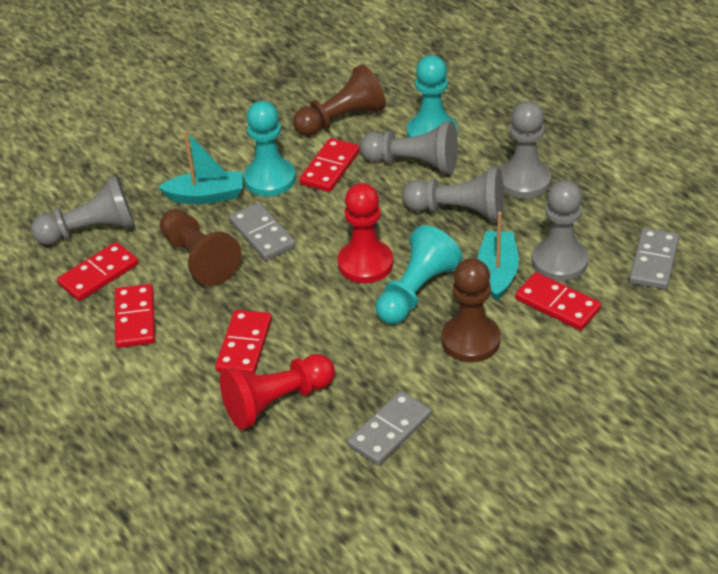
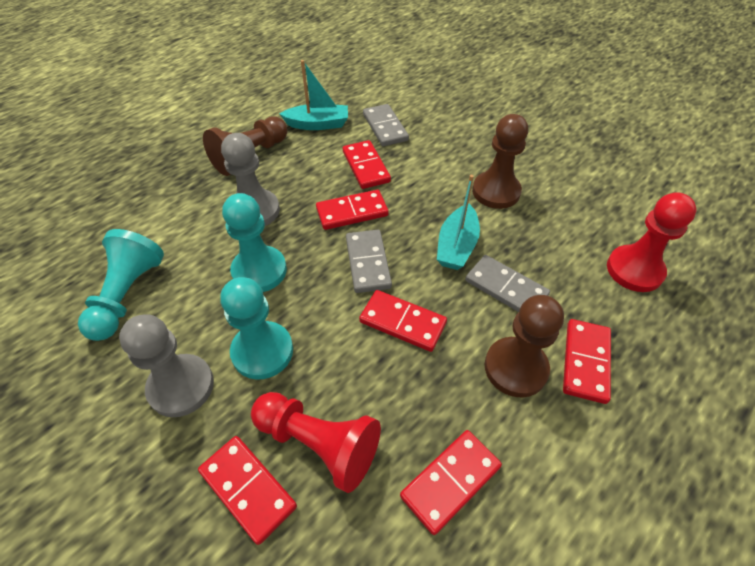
grey pawn: 5 -> 2
red domino: 5 -> 6

